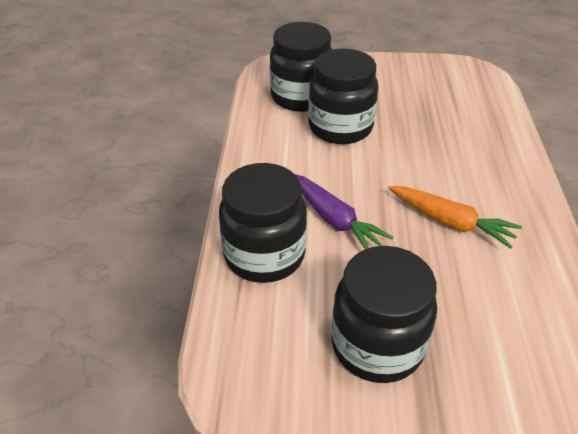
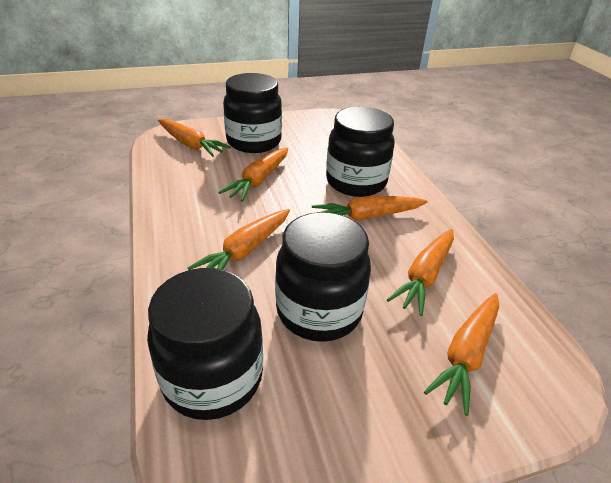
orange carrot: 1 -> 6
purple carrot: 1 -> 0

